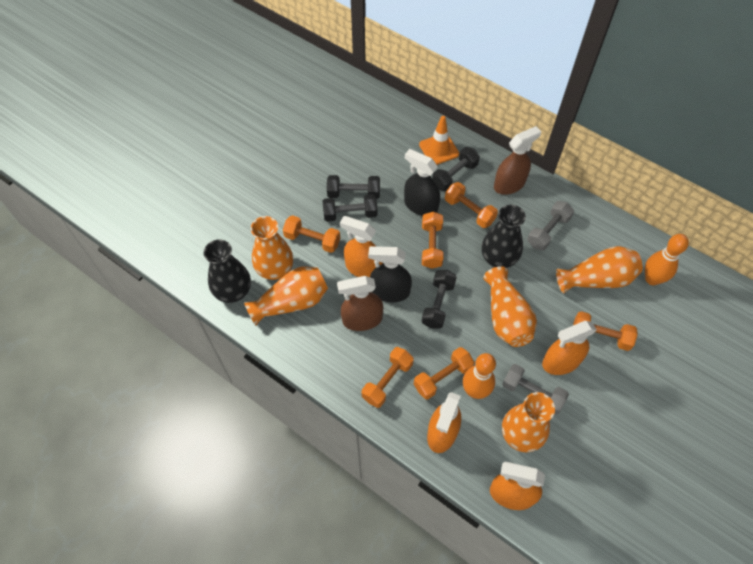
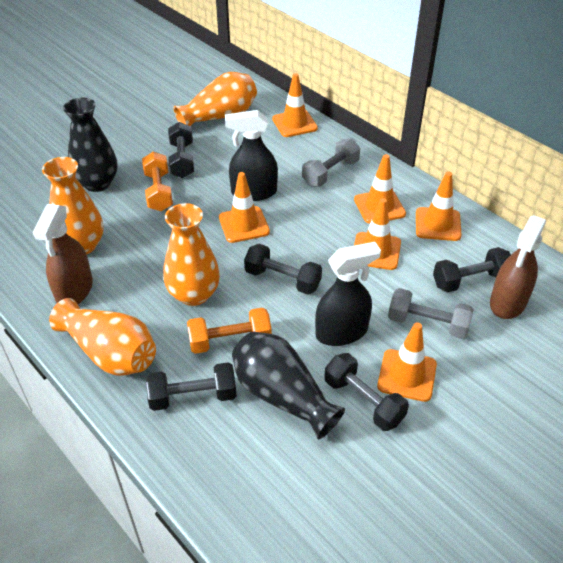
black dumbbell: 4 -> 5
orange bowling pin: 2 -> 0
orange dumbbell: 6 -> 2
orange spray bottle: 4 -> 0
orange traffic cone: 1 -> 6
orange vase: 5 -> 4

